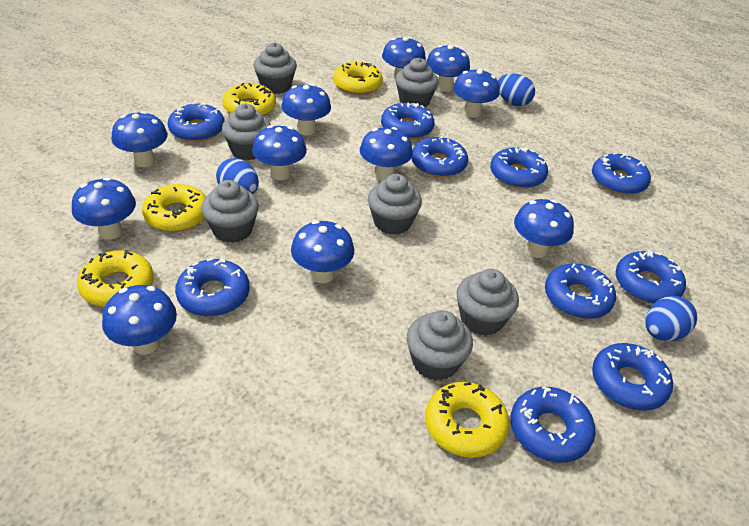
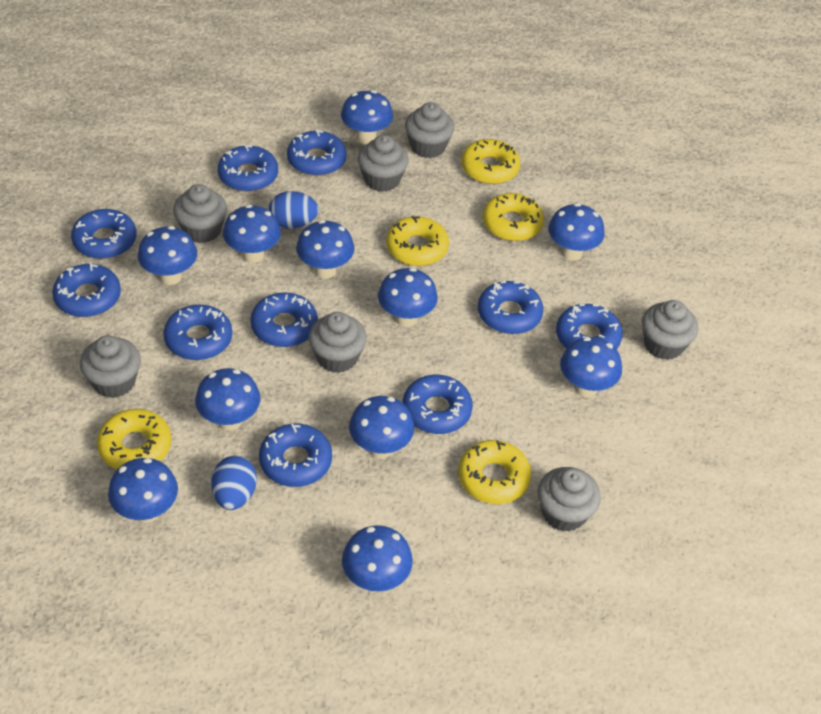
blue egg: 3 -> 2

